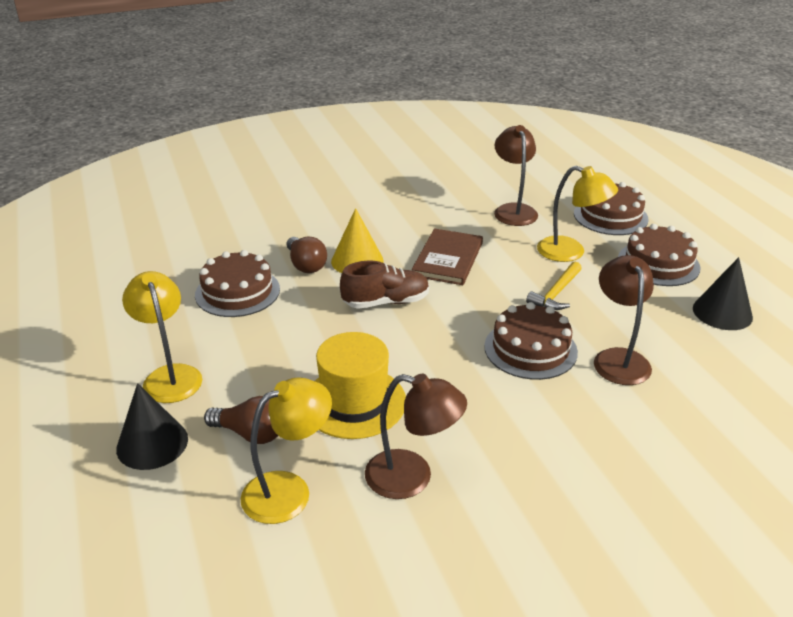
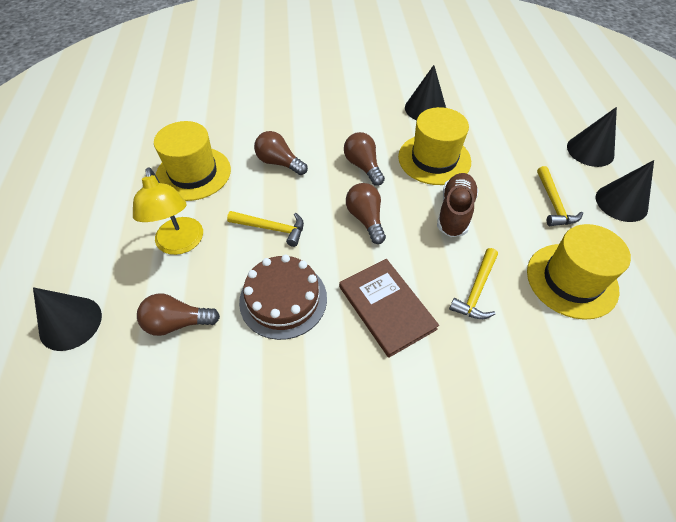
black cone: 2 -> 4
brown cake: 4 -> 1
brown lamp: 3 -> 0
brown light bulb: 2 -> 4
yellow cone: 1 -> 0
yellow hammer: 1 -> 3
yellow hat: 1 -> 3
yellow lamp: 3 -> 1

